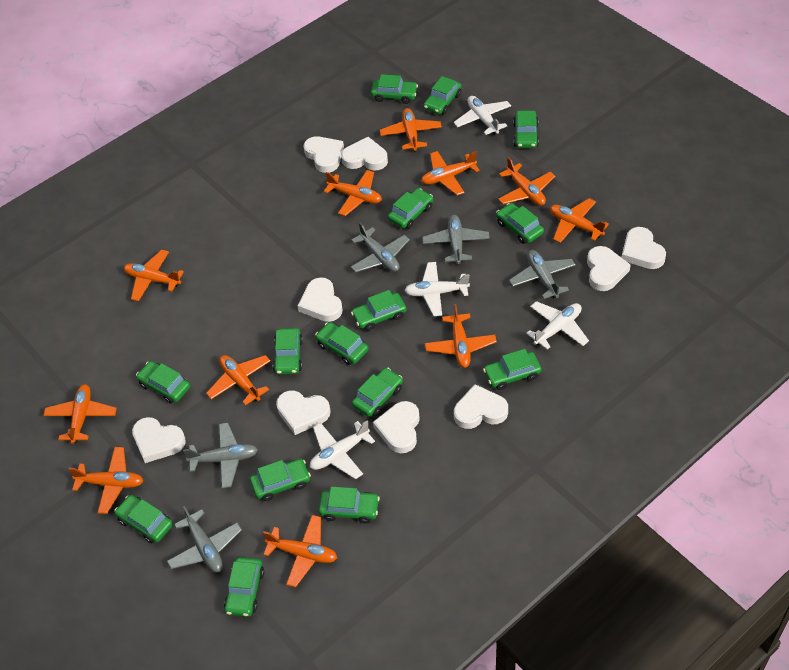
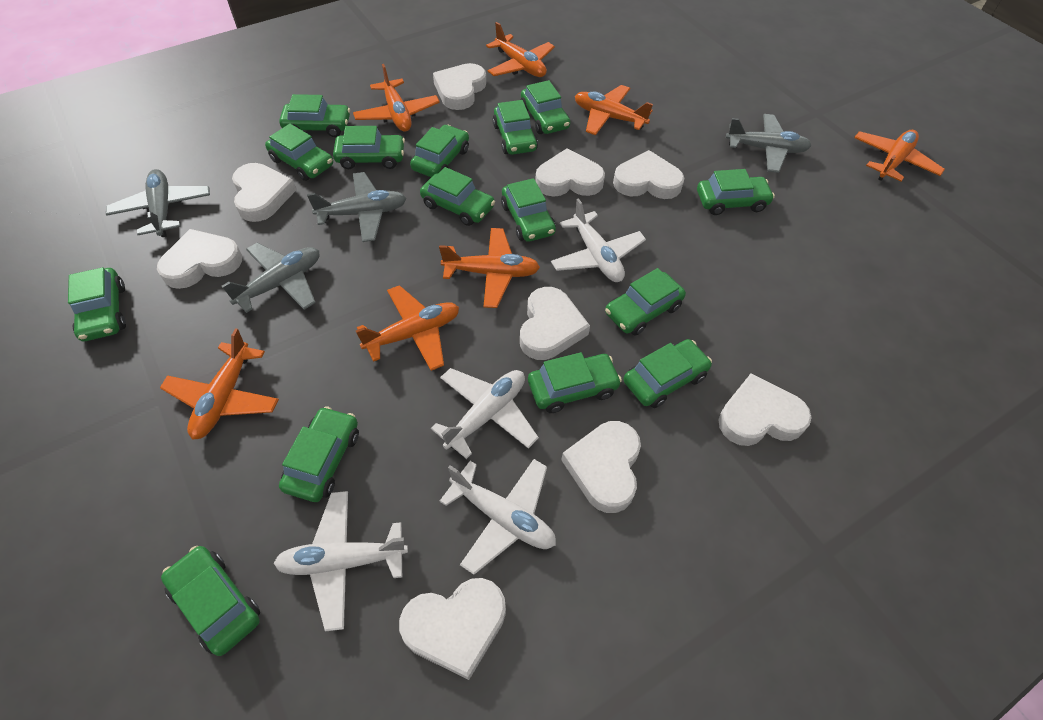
grey plane: 5 -> 4
orange plane: 11 -> 7

